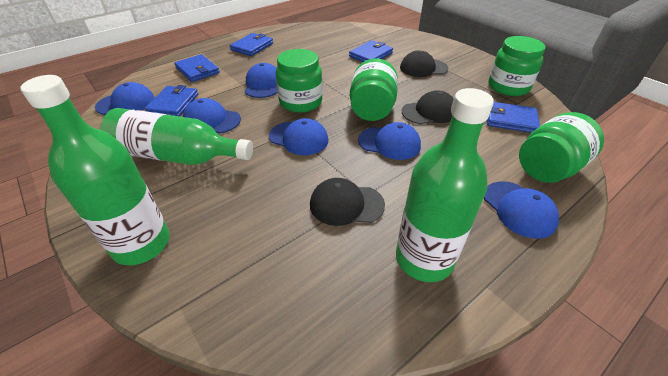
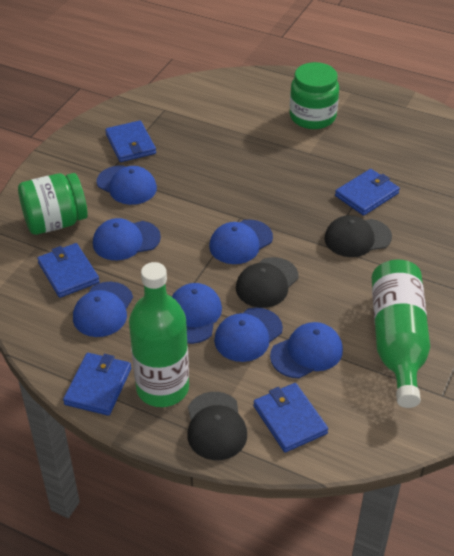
blue cap: 6 -> 7
green bottle: 3 -> 2
green jar: 4 -> 2

